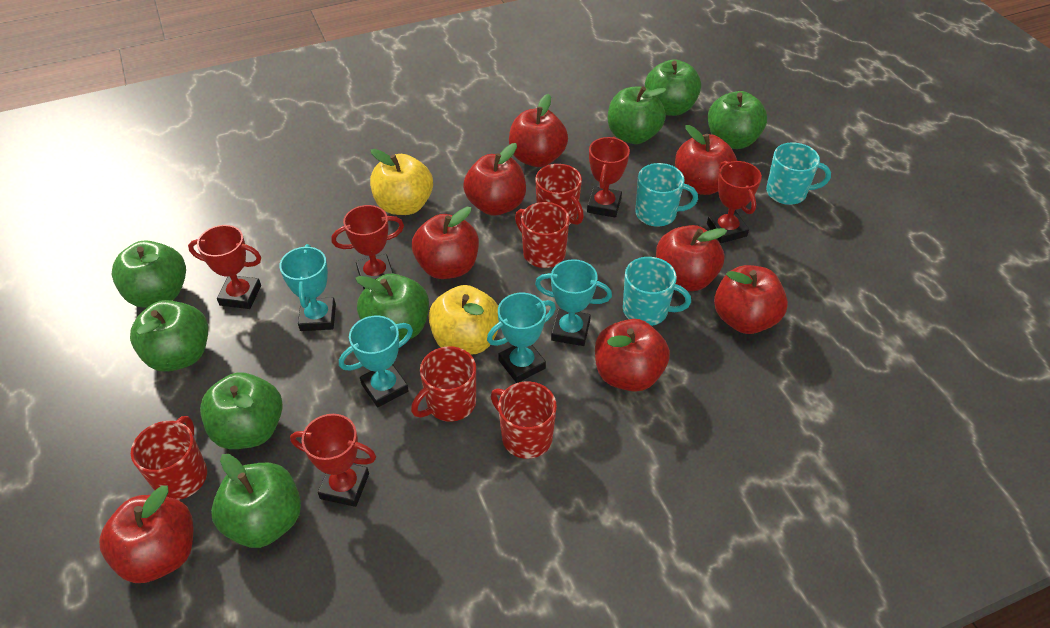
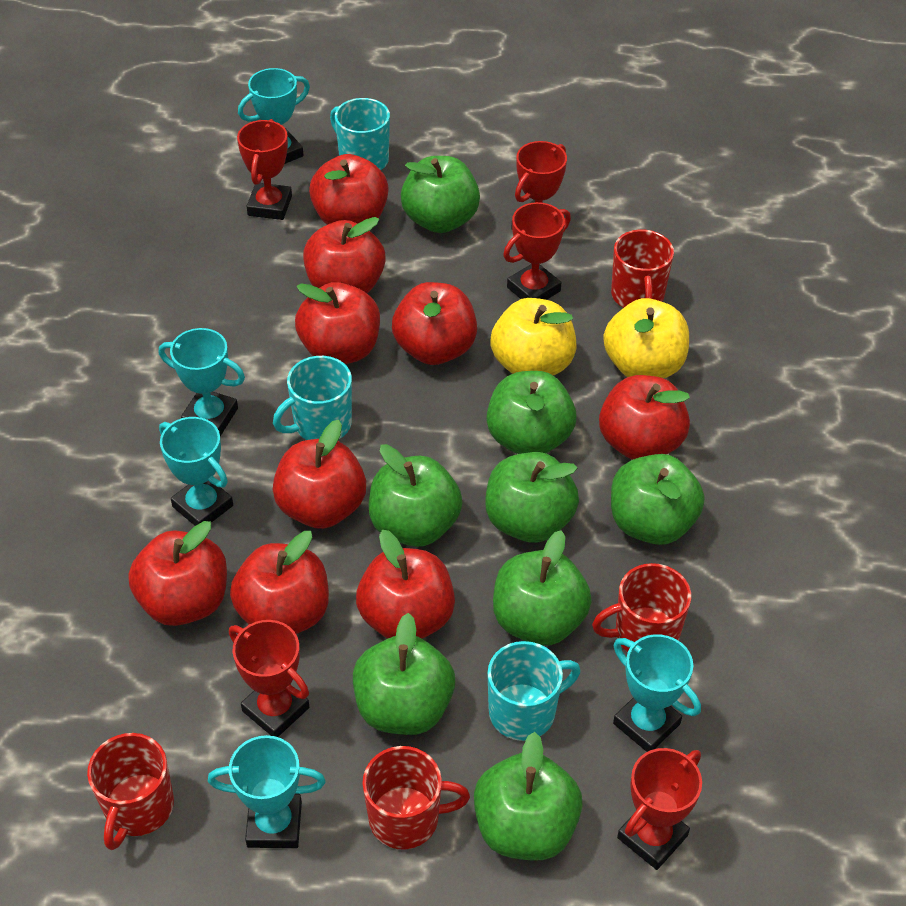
red apple: 8 -> 9
red mug: 5 -> 4
turquoise trophy: 4 -> 5

